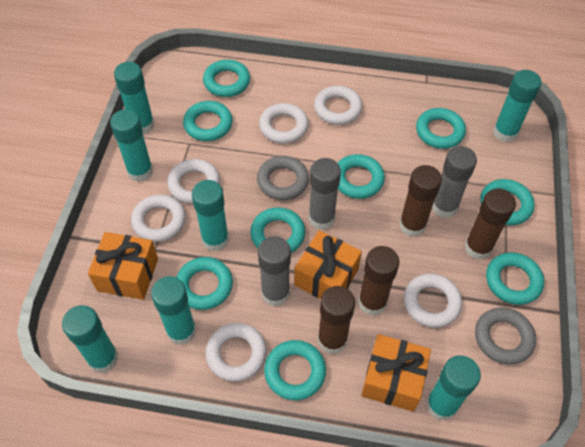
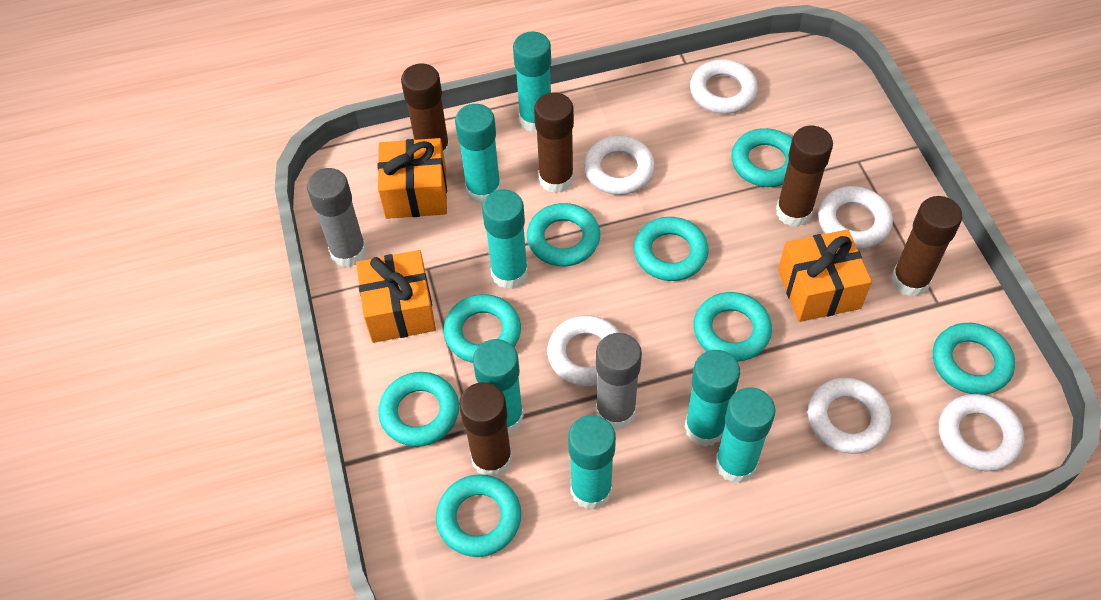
brown glue stick: 4 -> 5
grey glue stick: 3 -> 2
grey ring: 2 -> 0
turquoise ring: 9 -> 8

